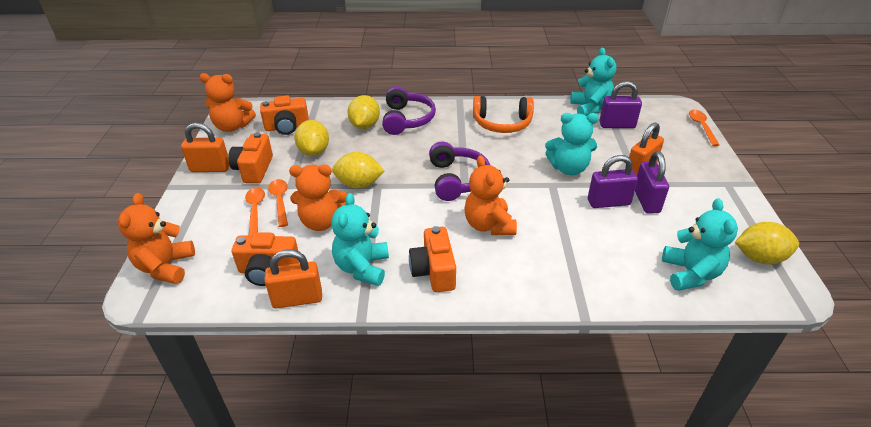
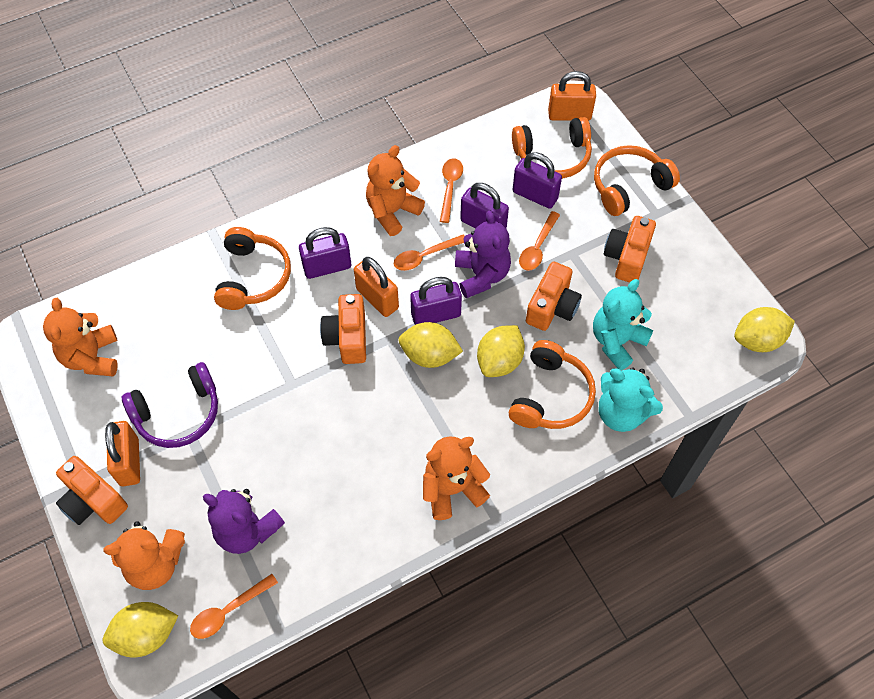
orange headphones: 1 -> 4
orange spoon: 3 -> 4
purple headphones: 2 -> 1
purple padlock: 3 -> 4
purple teddy bear: 0 -> 2
turquoise teddy bear: 4 -> 2

